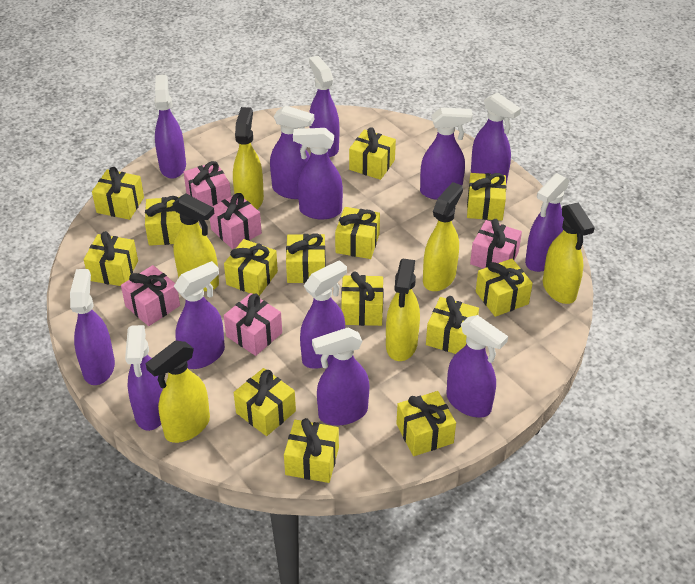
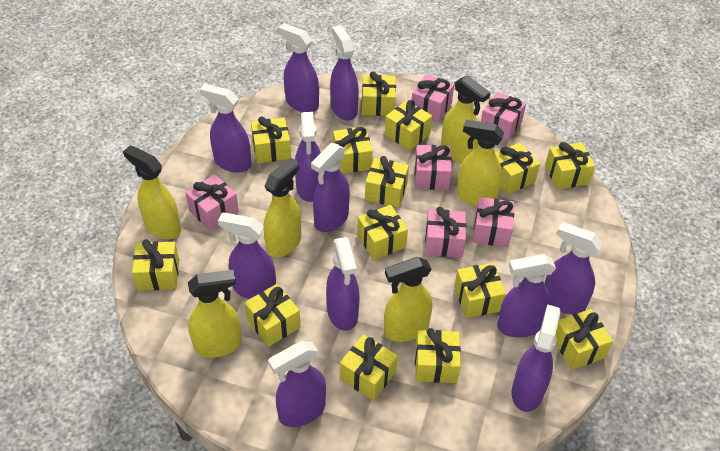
pink gift: 5 -> 6
purple spray bottle: 13 -> 11

